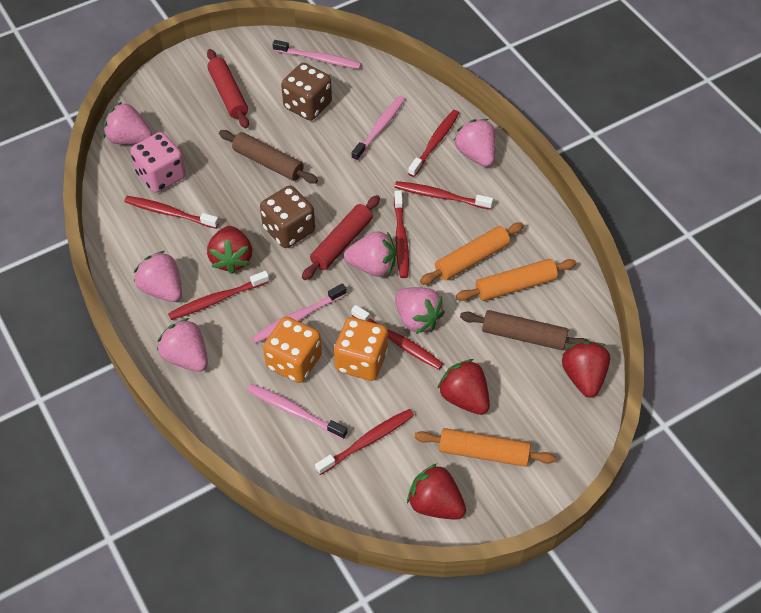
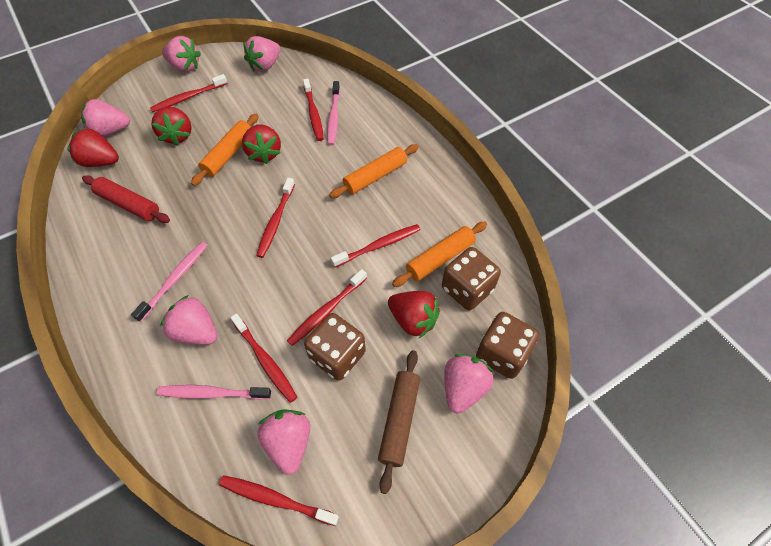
brown dice: 2 -> 3
brown rolling pin: 2 -> 1
orange dice: 2 -> 0
pink dice: 1 -> 0
pink toothbrush: 4 -> 3
red rolling pin: 2 -> 1

